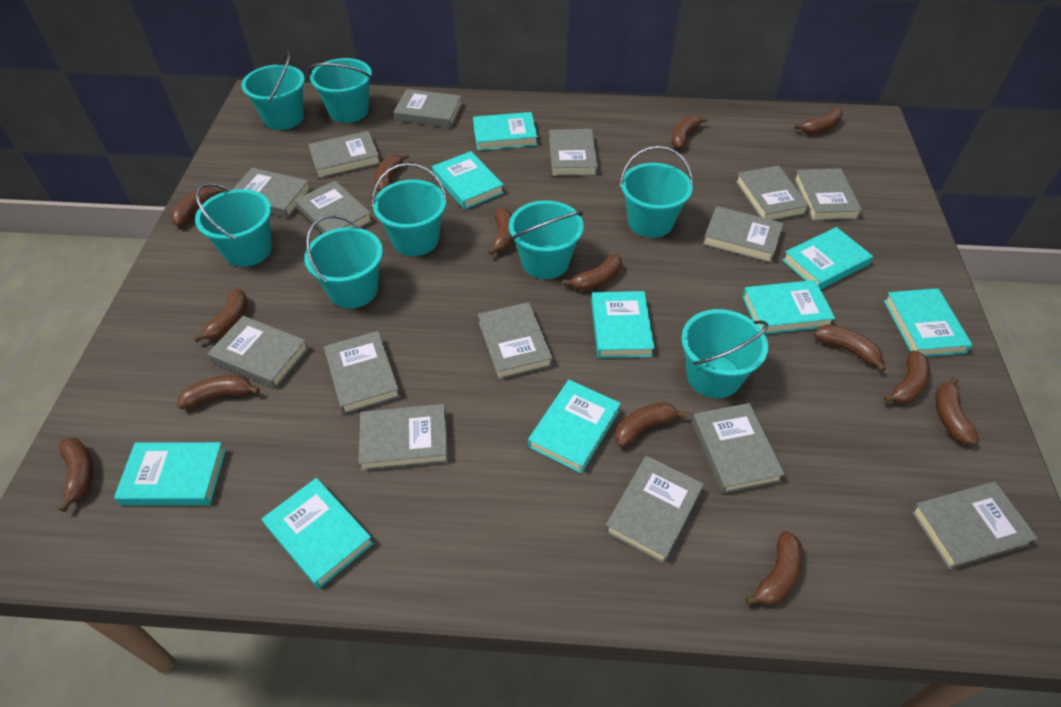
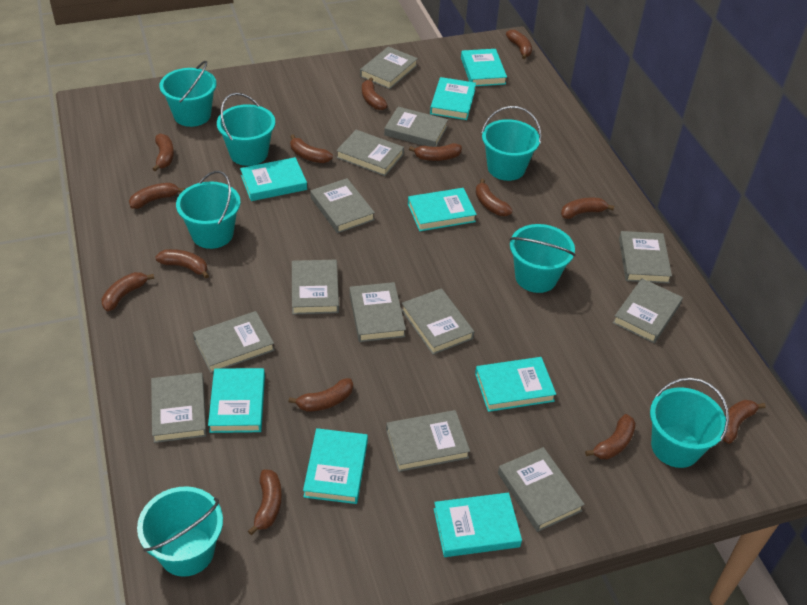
grey book: 15 -> 13
turquoise book: 9 -> 8
turquoise bucket: 8 -> 7

